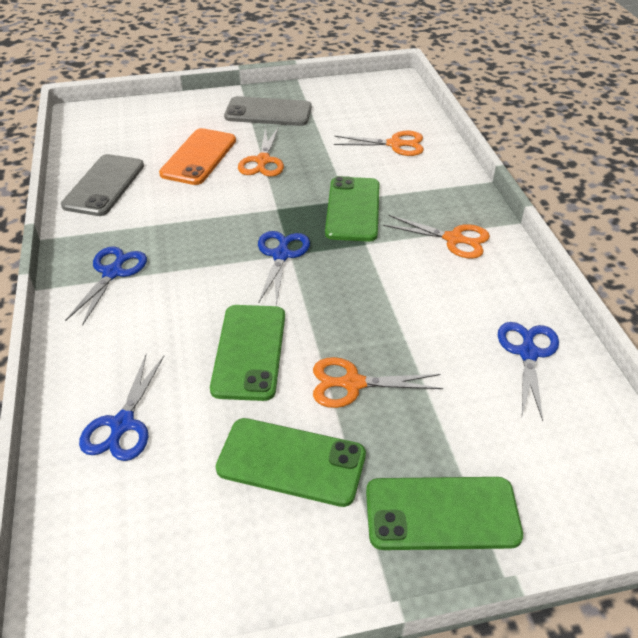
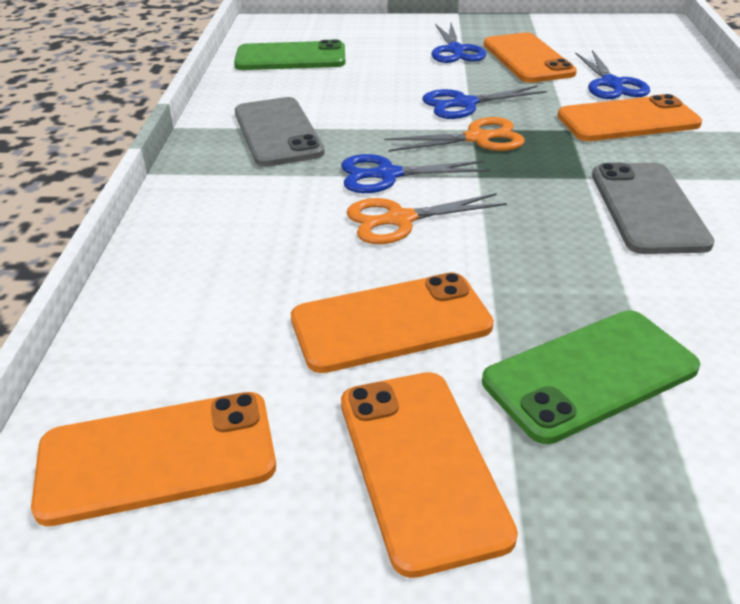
green phone: 4 -> 2
orange phone: 1 -> 5
orange scissors: 4 -> 2

